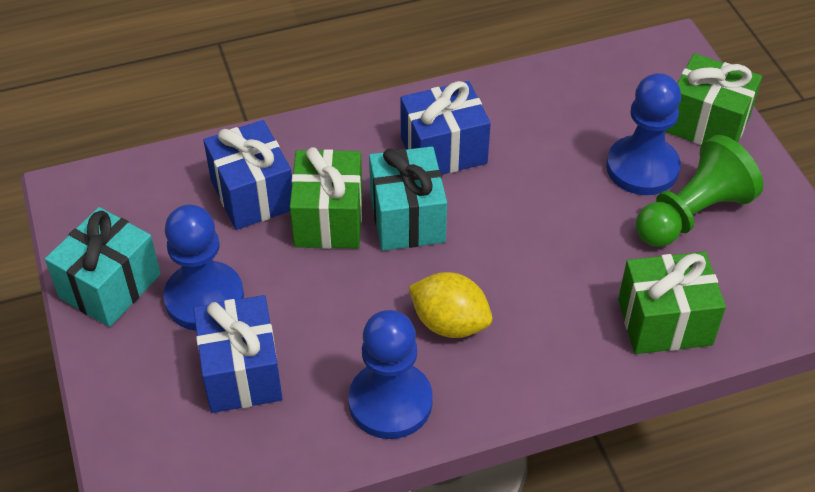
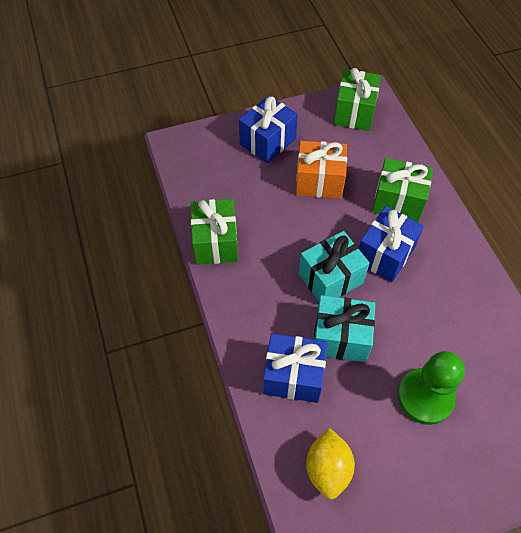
blue pawn: 3 -> 0
orange gift: 0 -> 1

